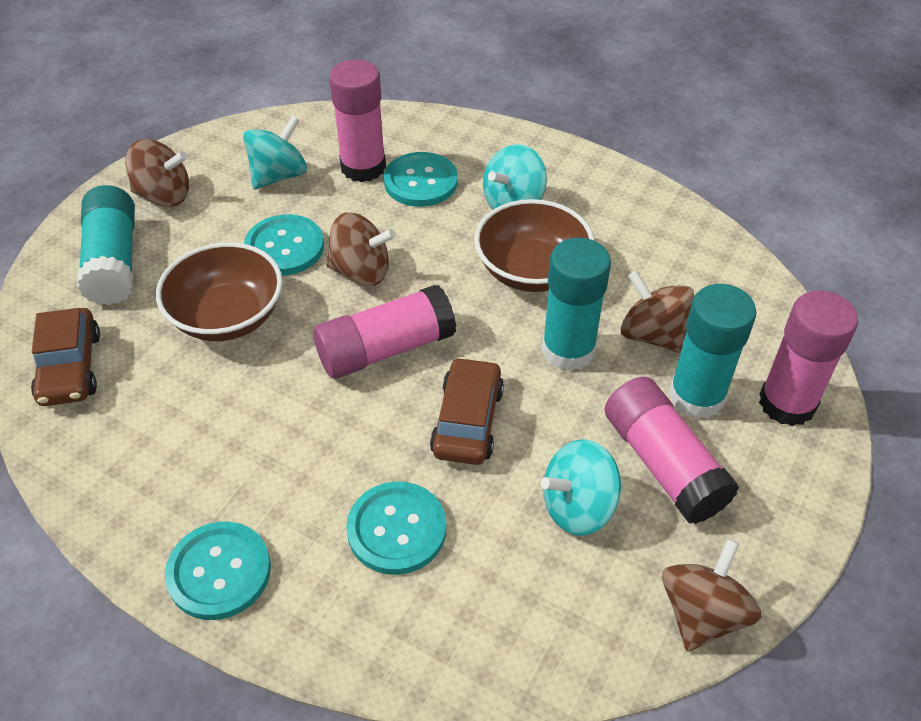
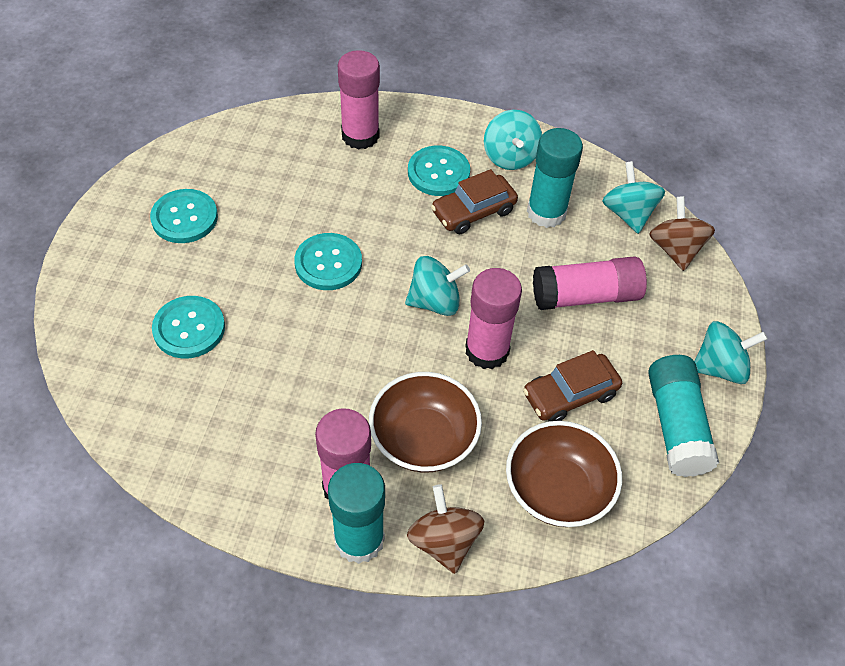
brown spinning top: 4 -> 2
turquoise spinning top: 3 -> 4

